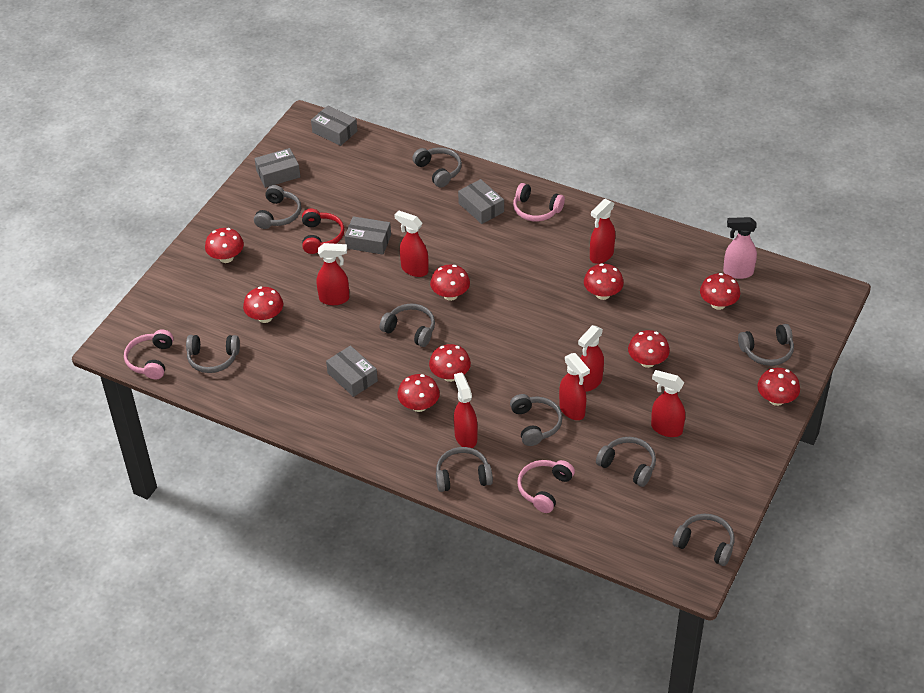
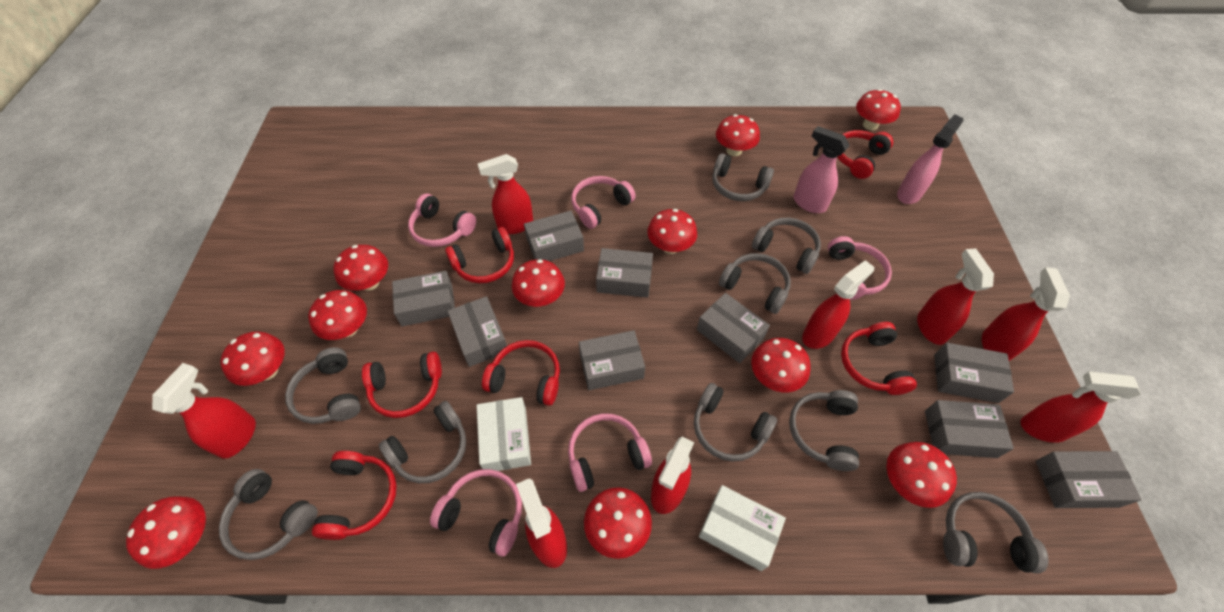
grey box: 5 -> 9
pink headphones: 3 -> 5
pink spray bottle: 1 -> 2
red headphones: 1 -> 6
red mushroom: 9 -> 11
red spray bottle: 7 -> 8
white box: 0 -> 2

